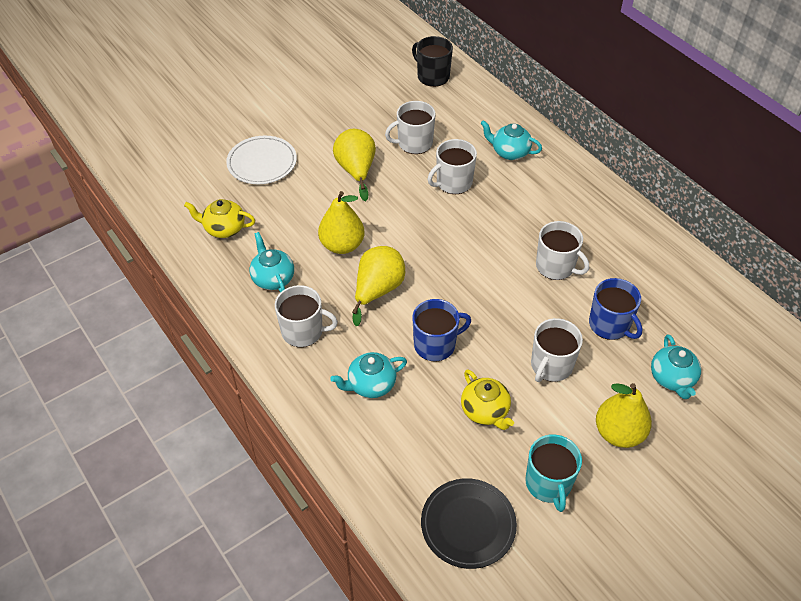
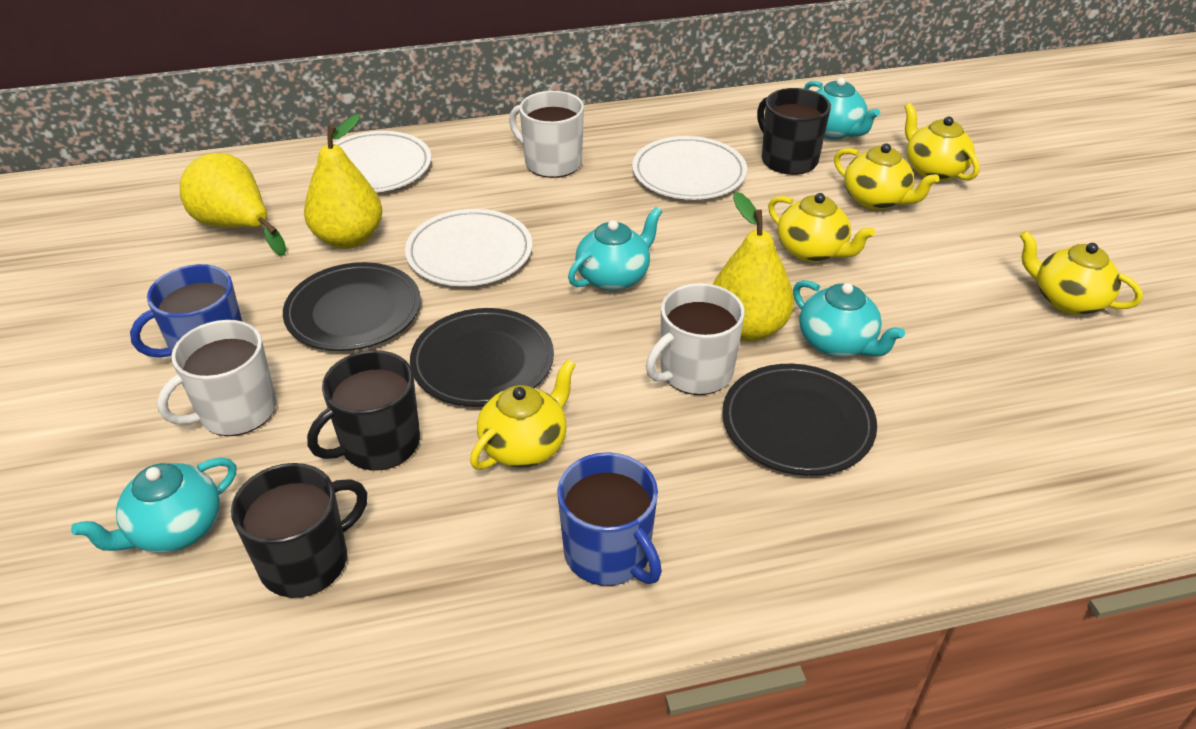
black mug: 1 -> 3
black plate: 1 -> 3
turquoise mug: 1 -> 0
white mug: 5 -> 3
white plate: 1 -> 3
yellow pear: 4 -> 3
yellow teapot: 2 -> 5

